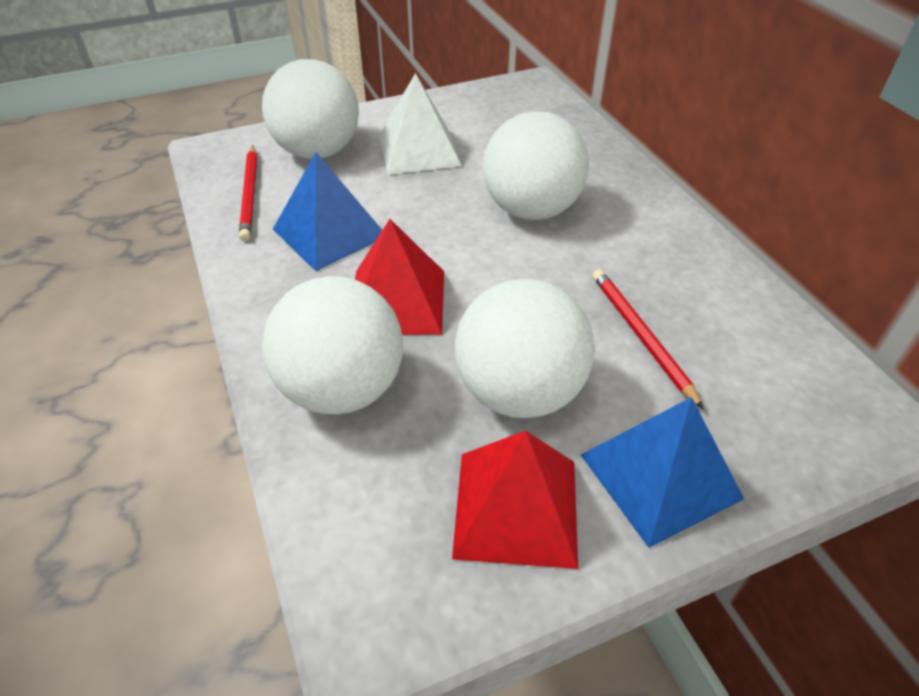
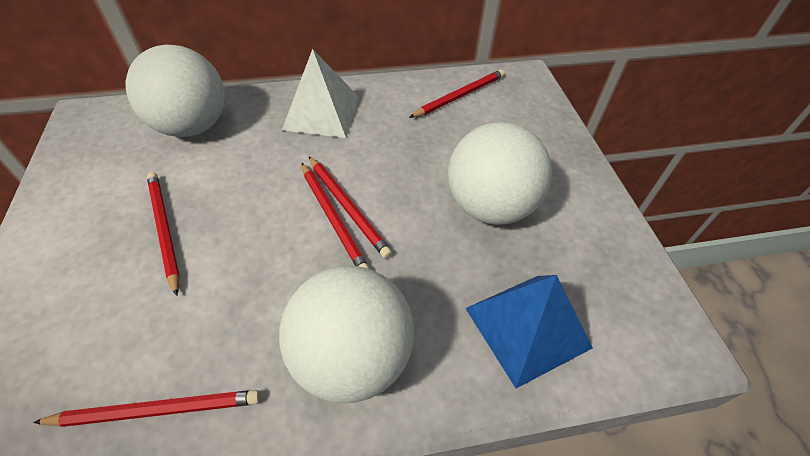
blue pyramid: 2 -> 1
red pencil: 2 -> 5
red pyramid: 2 -> 0
white ball: 4 -> 3

